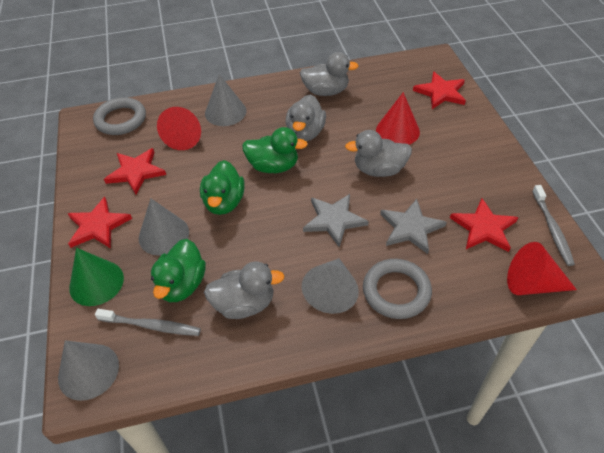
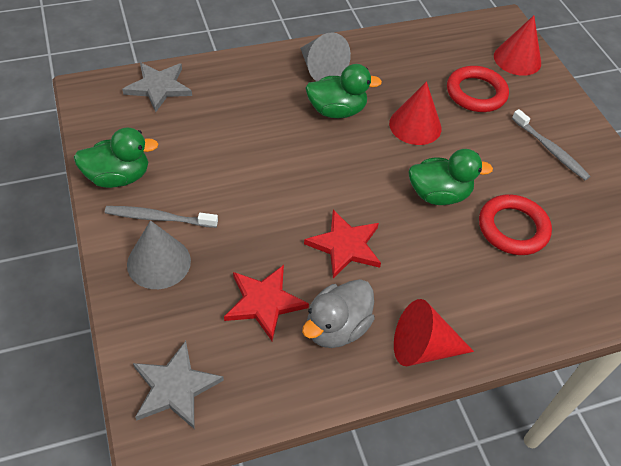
green cone: 1 -> 0
grey cone: 4 -> 2
grey duck: 4 -> 1
grey ring: 2 -> 0
red ring: 0 -> 2
red star: 4 -> 2

